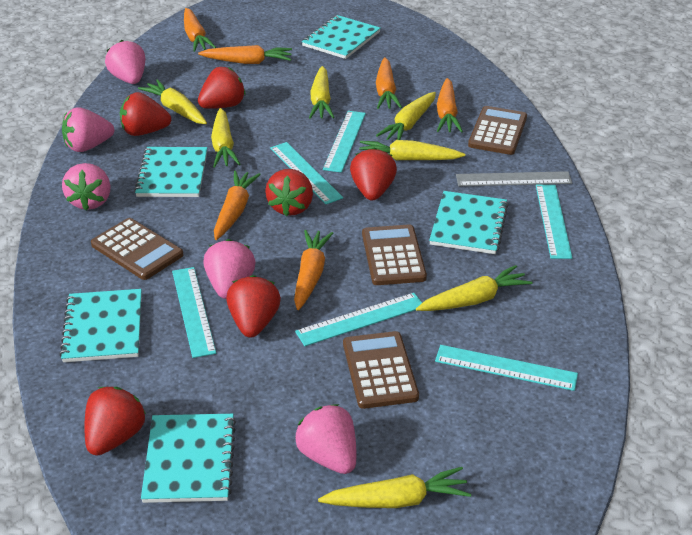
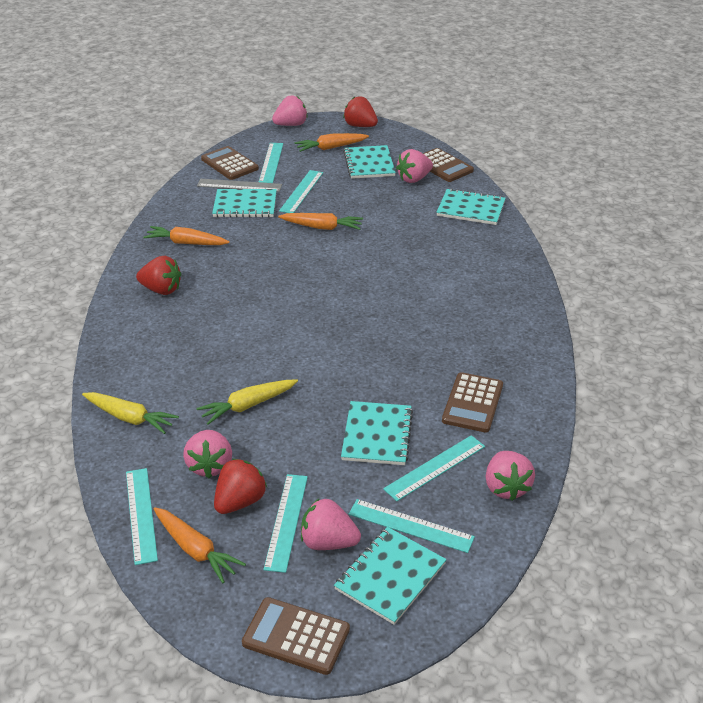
orange carrot: 6 -> 4
red strawberry: 6 -> 3
yellow carrot: 7 -> 2

